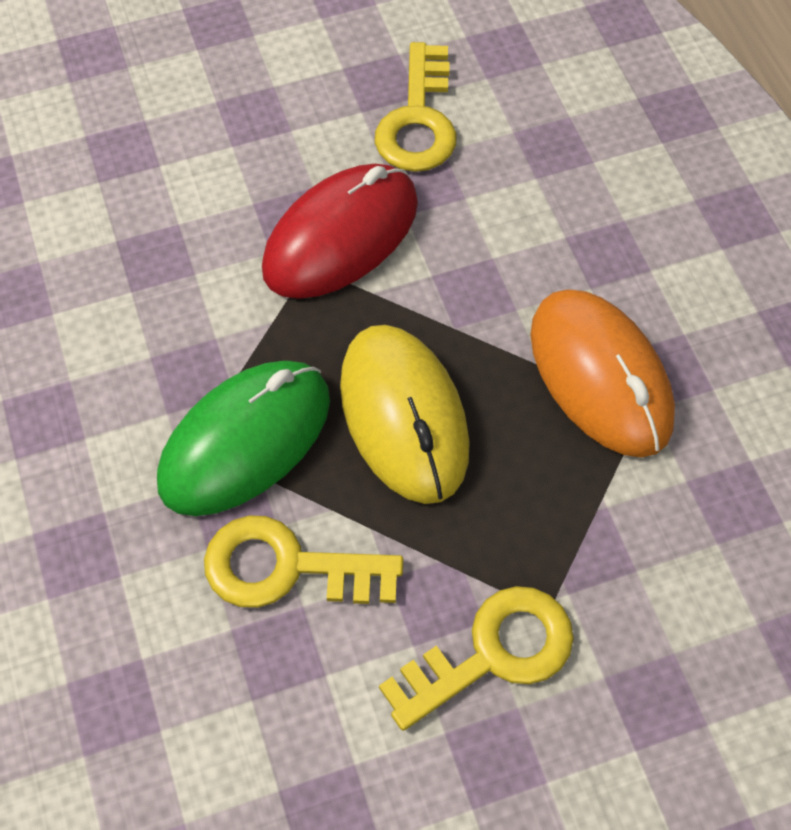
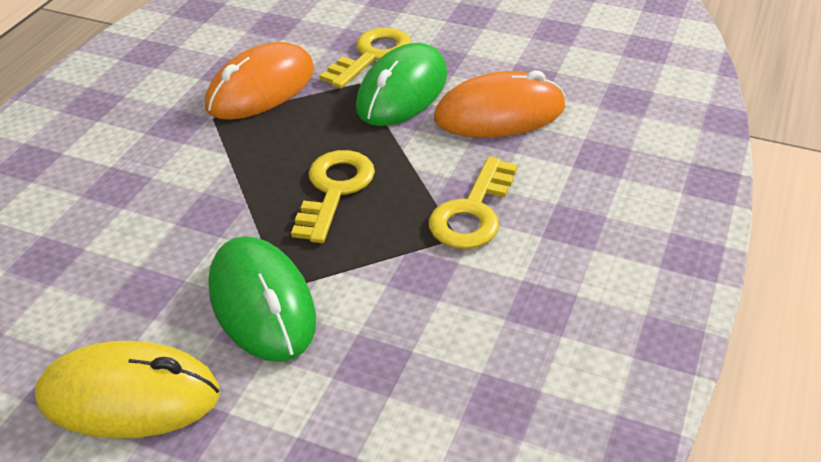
green mouse: 1 -> 2
orange mouse: 1 -> 2
red mouse: 1 -> 0

